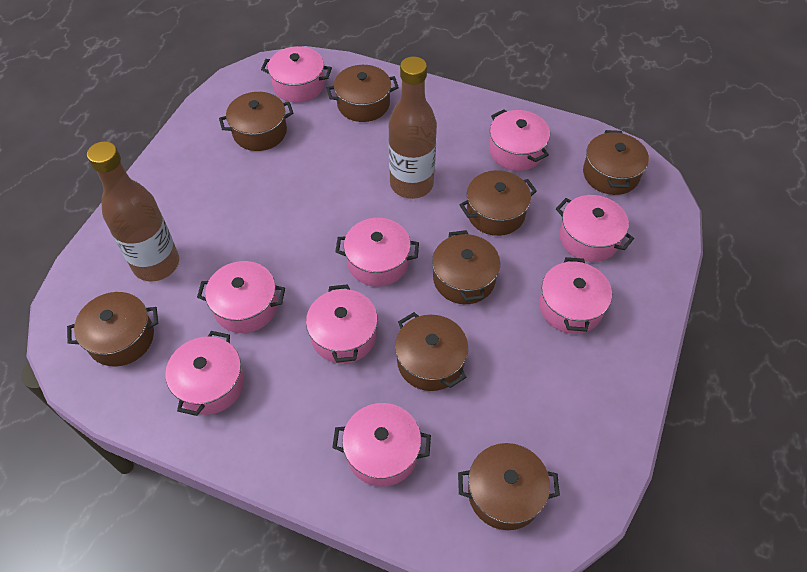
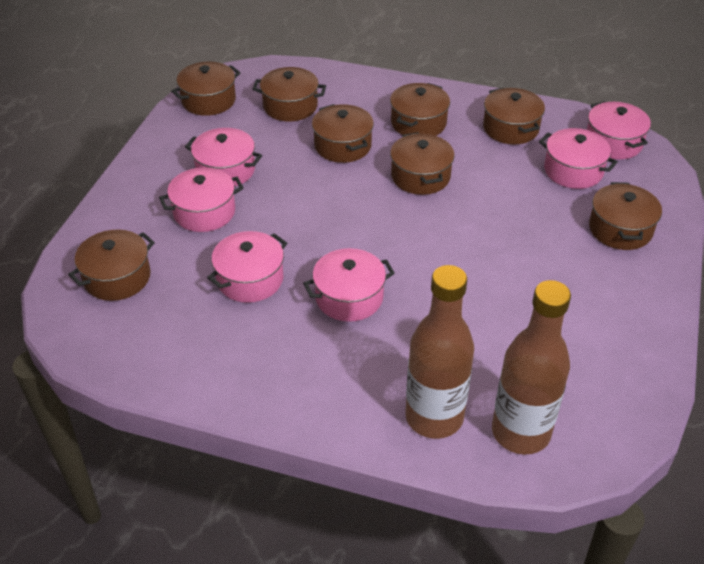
pink pot: 9 -> 6

